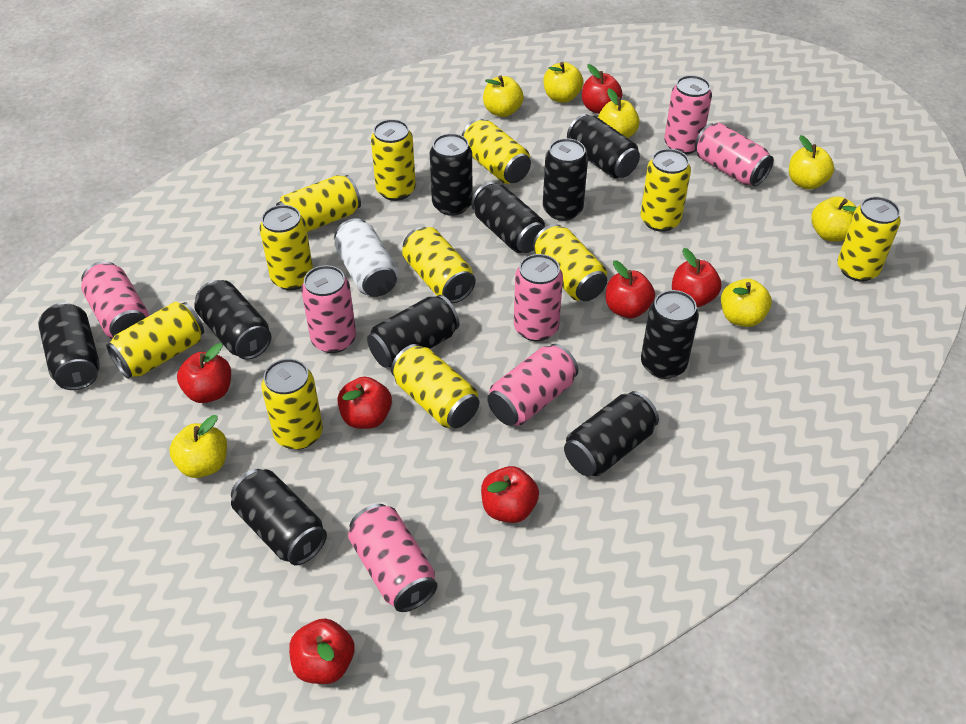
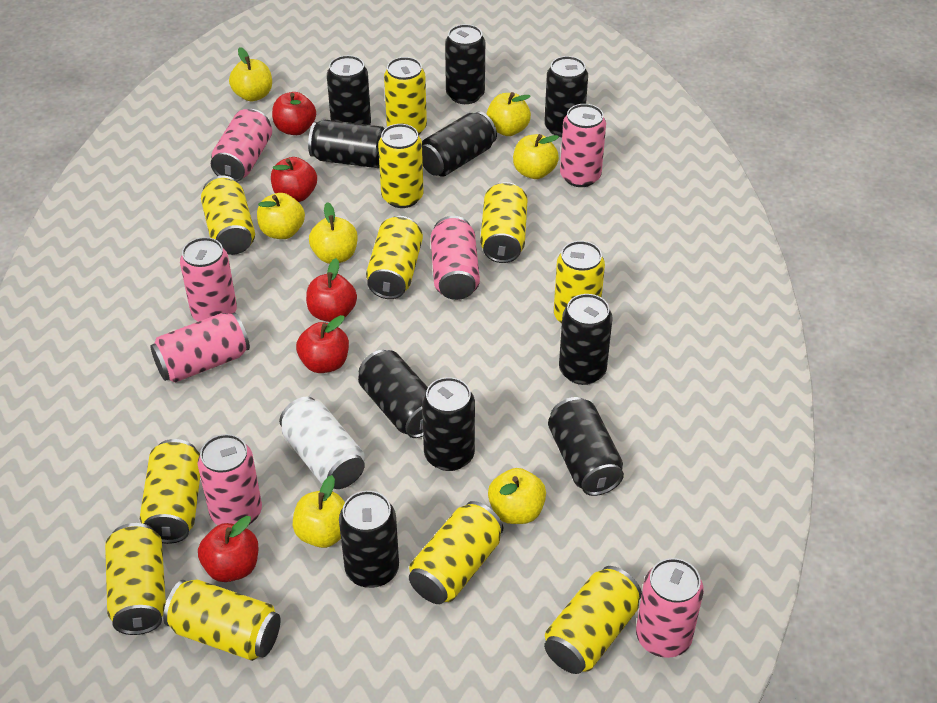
red apple: 7 -> 5

